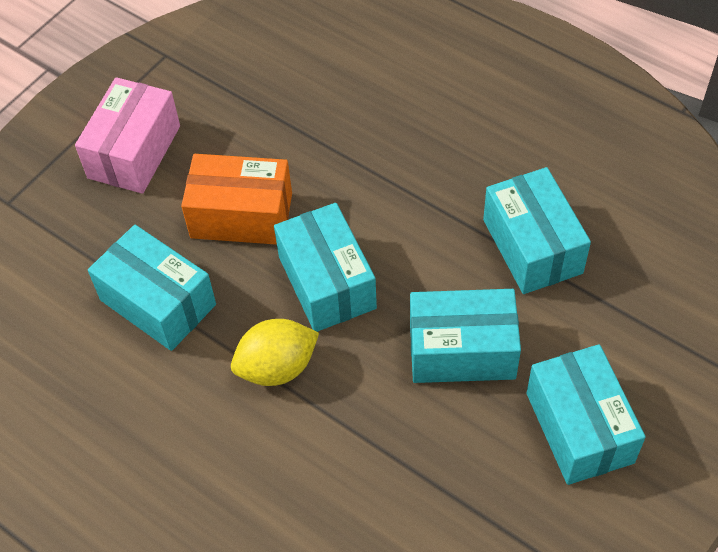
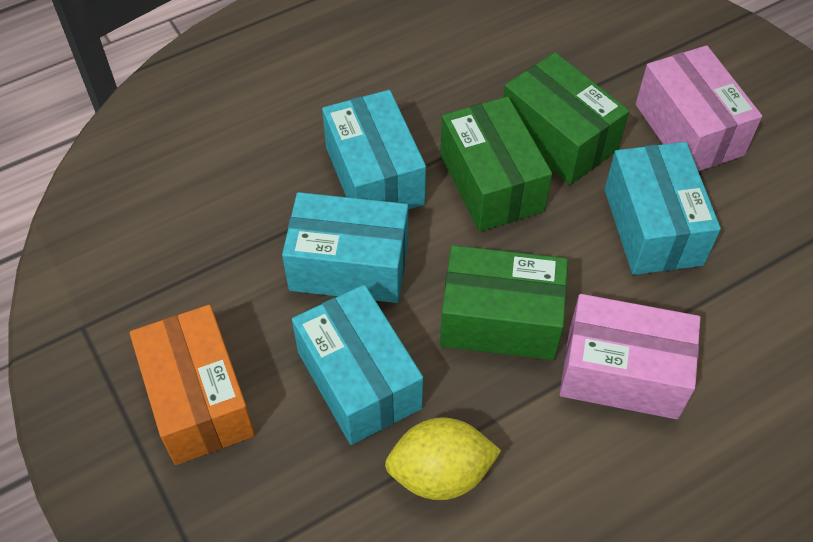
green box: 0 -> 3
pink box: 1 -> 2
turquoise box: 5 -> 4

